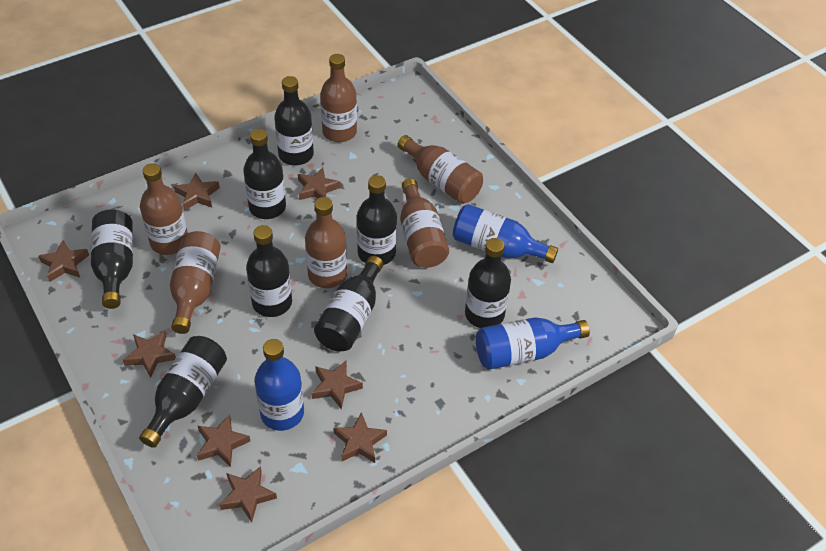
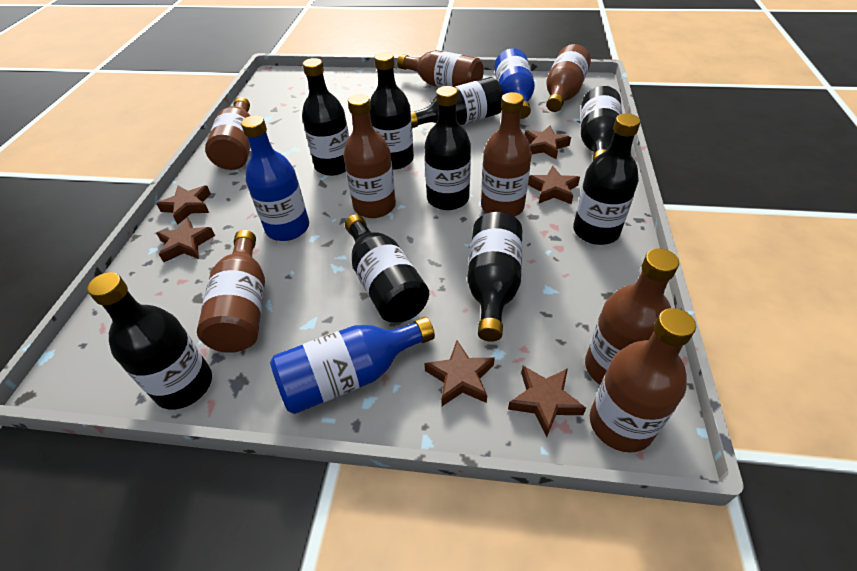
black bottle: 8 -> 9
brown bottle: 6 -> 8
brown star: 8 -> 6

